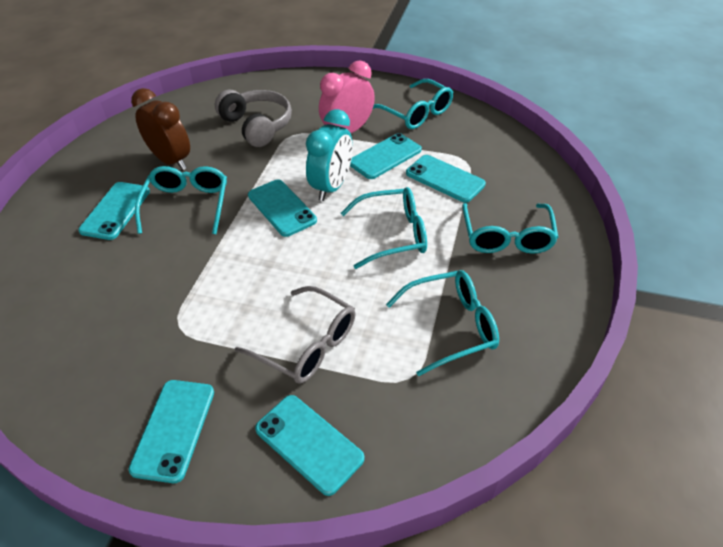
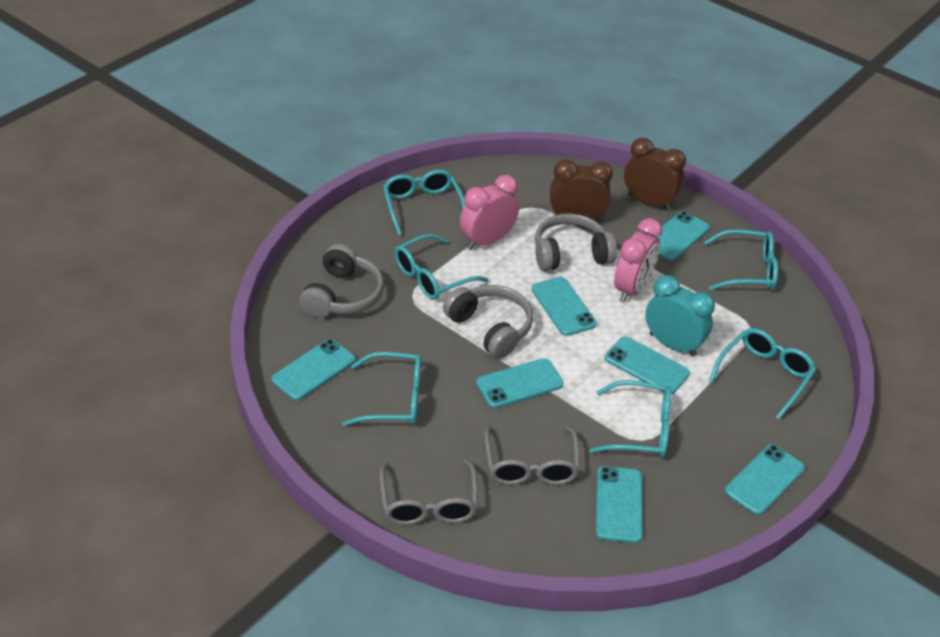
brown clock: 1 -> 2
grey glasses: 1 -> 2
grey headphones: 1 -> 3
pink clock: 1 -> 2
turquoise glasses: 5 -> 6
turquoise phone: 6 -> 7

